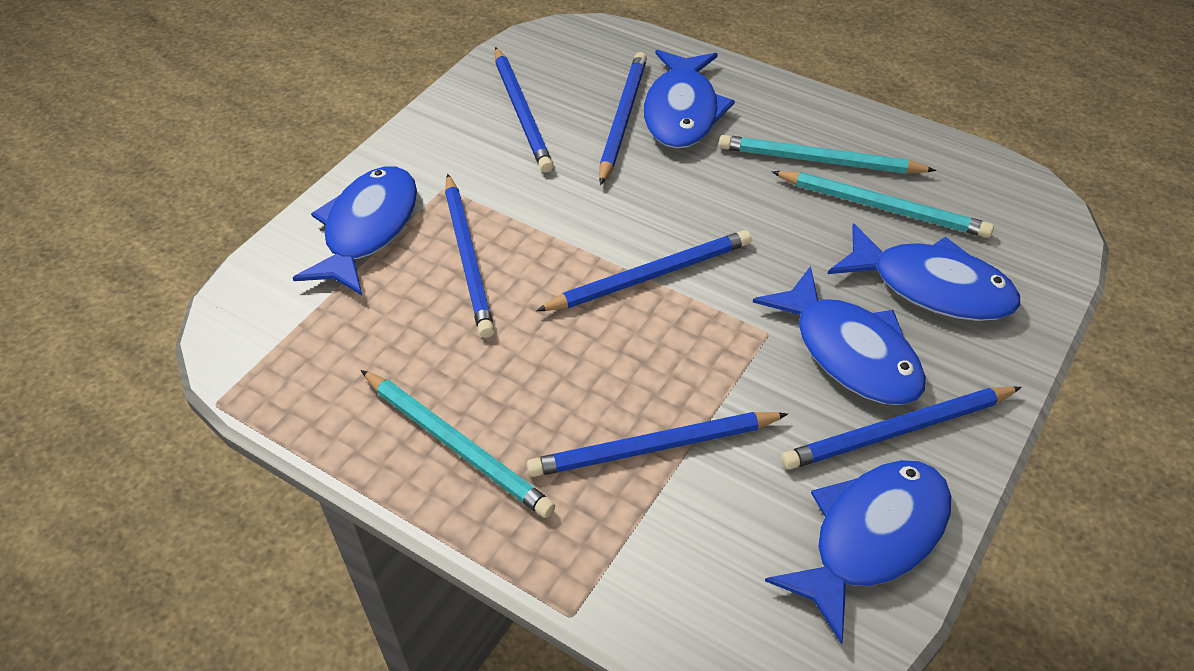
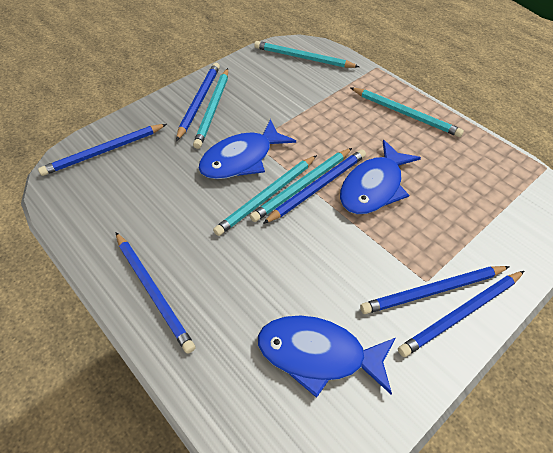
blue fish: 5 -> 3
turquoise pencil: 3 -> 5

